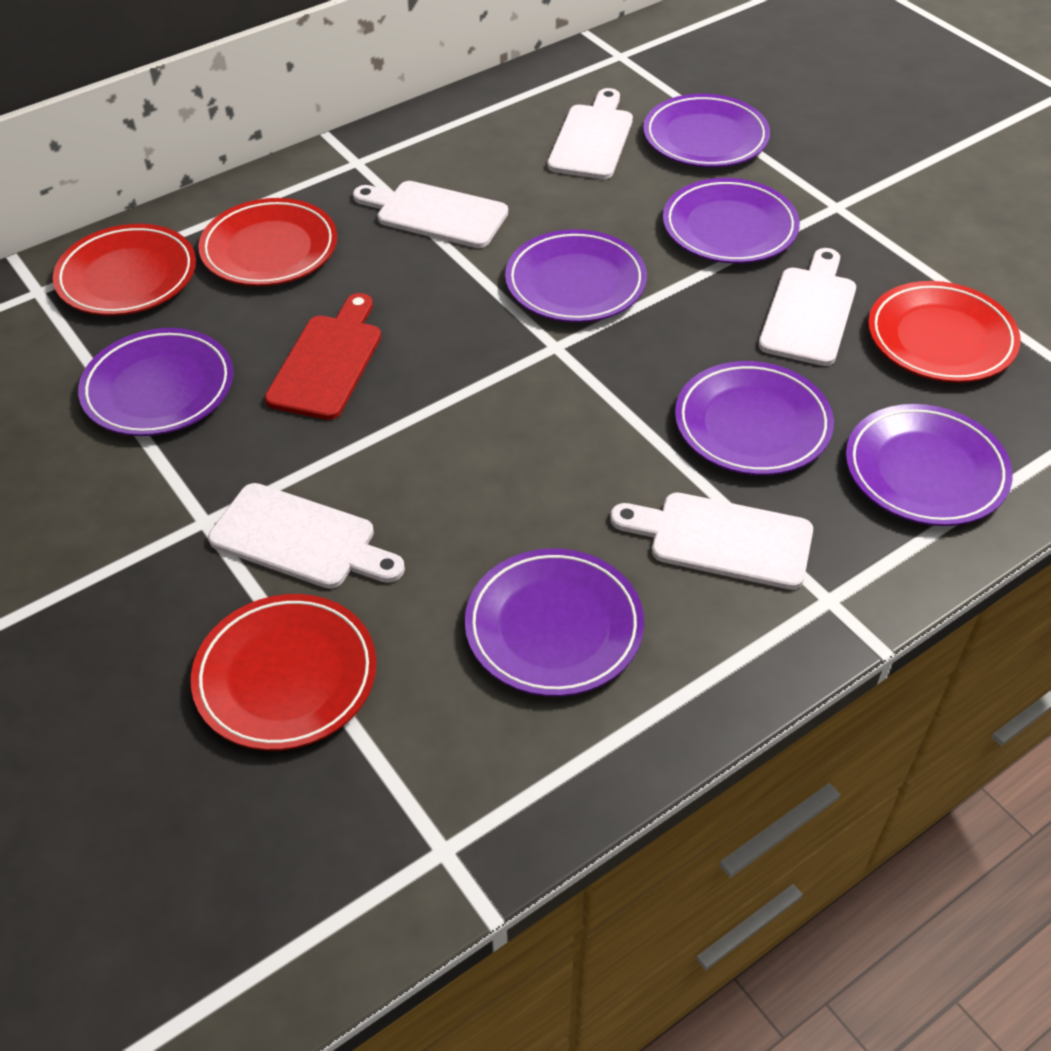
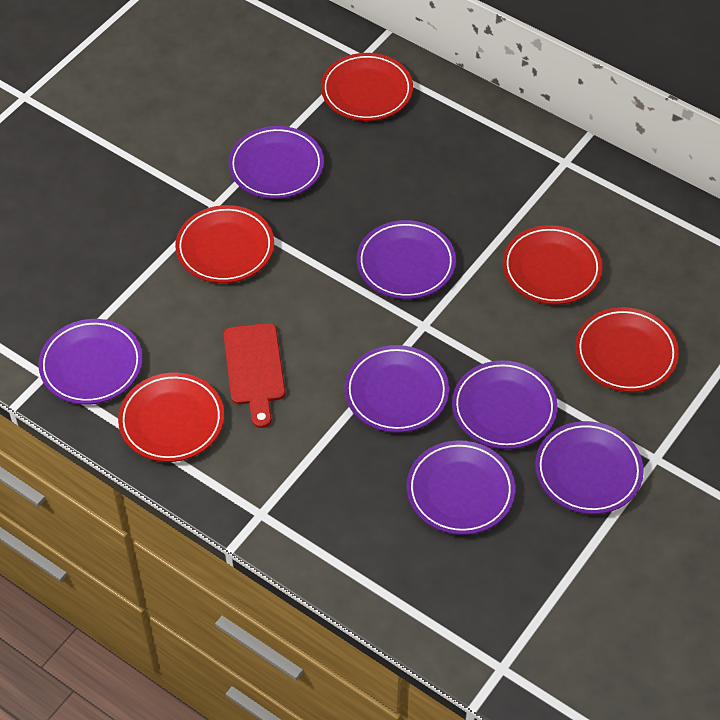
red plate: 4 -> 5
white cutting board: 5 -> 0

